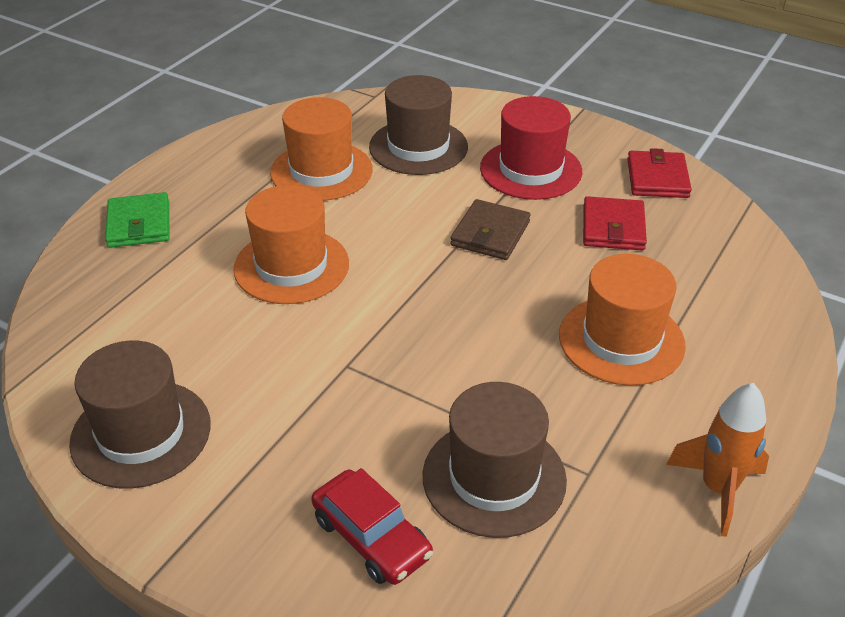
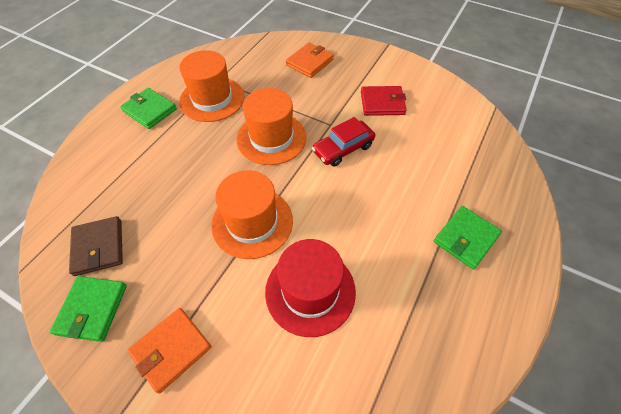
brown hat: 3 -> 0
green wallet: 1 -> 3
orange rocket: 1 -> 0
orange wallet: 0 -> 2
red wallet: 2 -> 1

